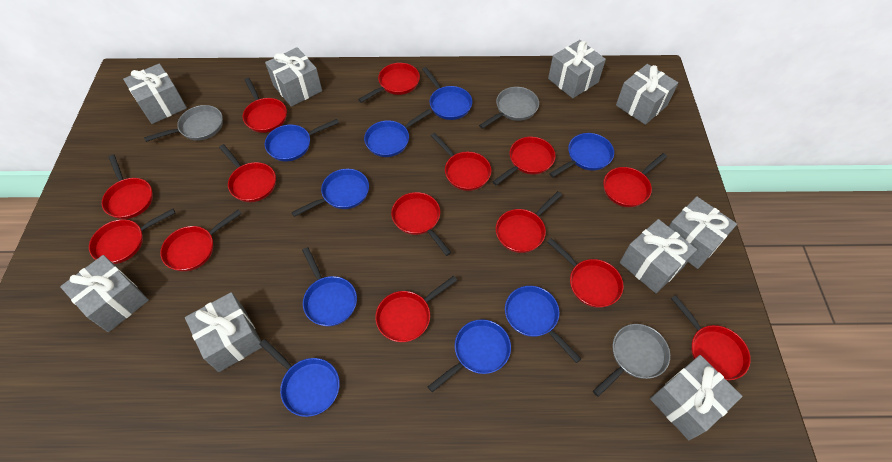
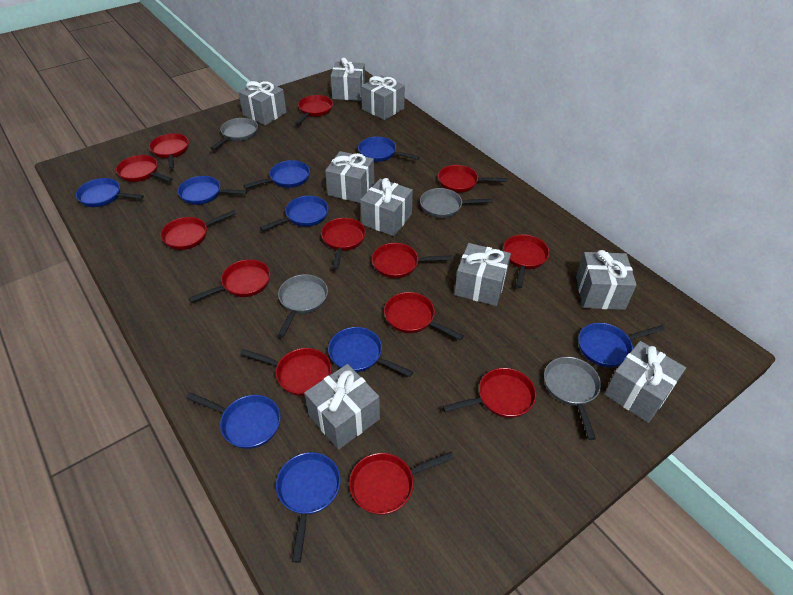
grey pan: 3 -> 4
red pan: 14 -> 13

